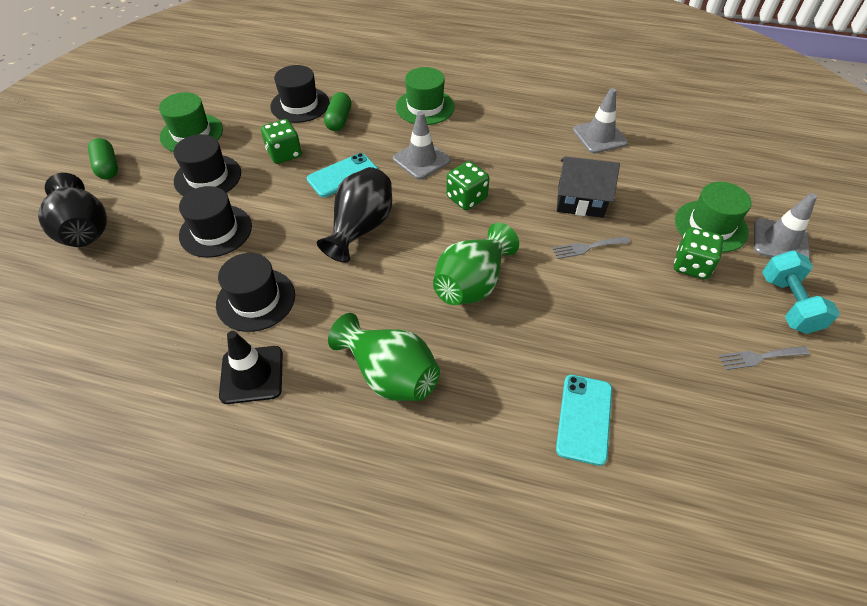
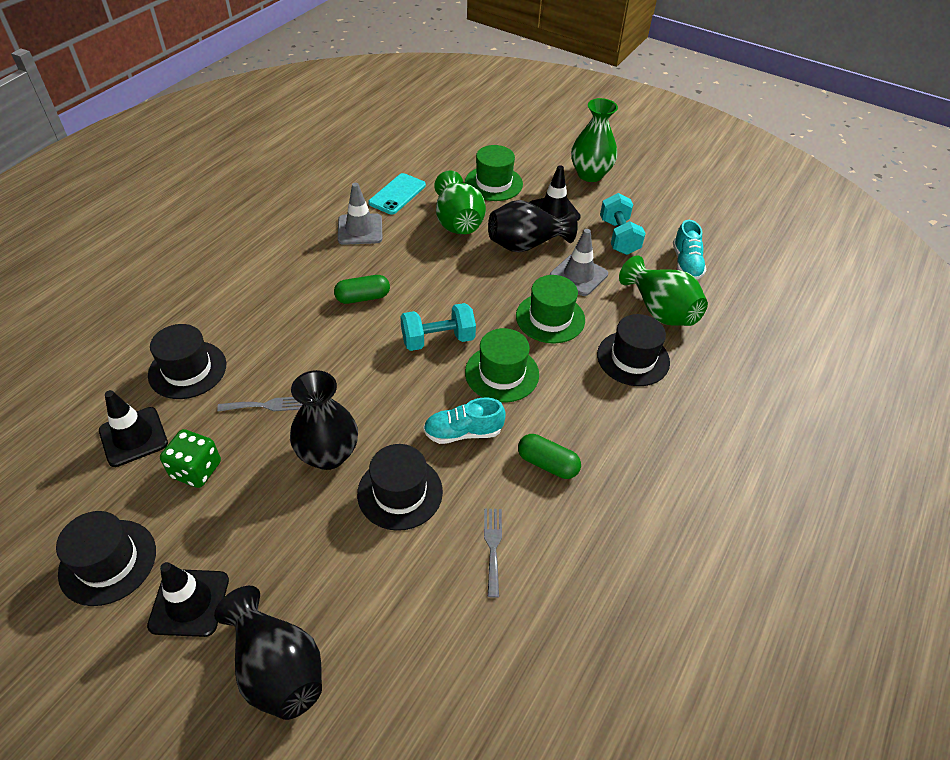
black house: 1 -> 0
black traffic cone: 1 -> 3
black vase: 2 -> 3
green dice: 3 -> 1
green vase: 2 -> 3
grey traffic cone: 3 -> 2
turquoise dumbbell: 1 -> 2
turquoise phone: 2 -> 1
turquoise shoe: 0 -> 2

